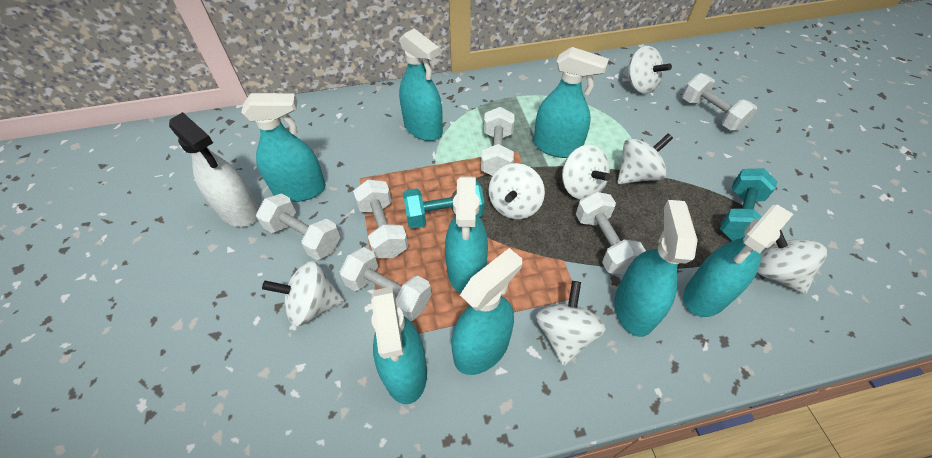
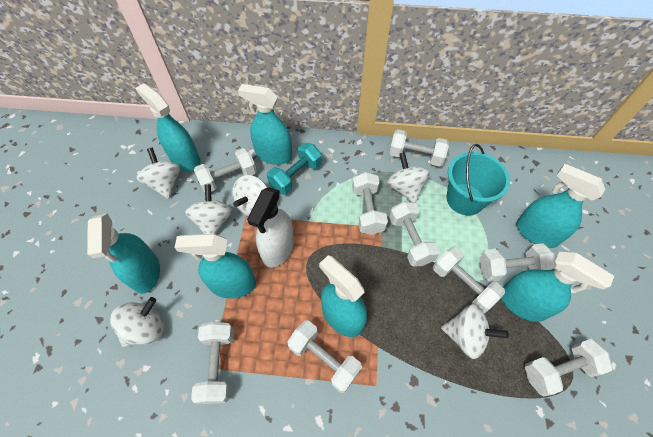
turquoise bucket: 0 -> 1
turquoise dumbbell: 2 -> 1
turquoise spray bottle: 8 -> 7
white dumbbell: 6 -> 9
white spinning top: 7 -> 6

